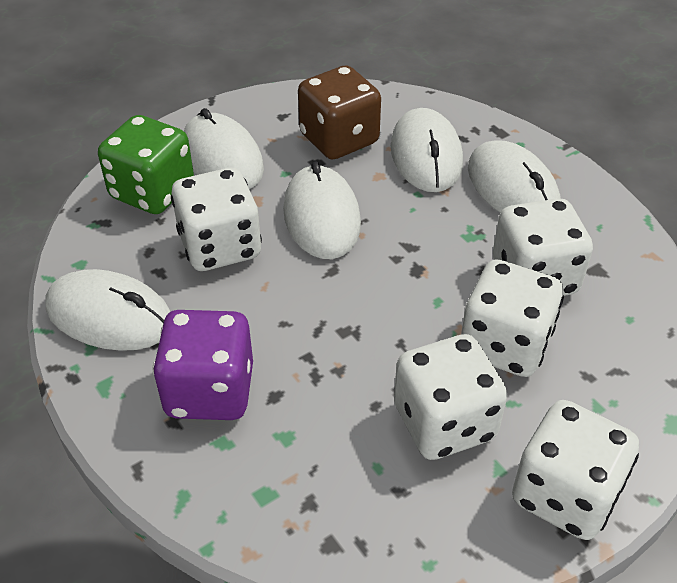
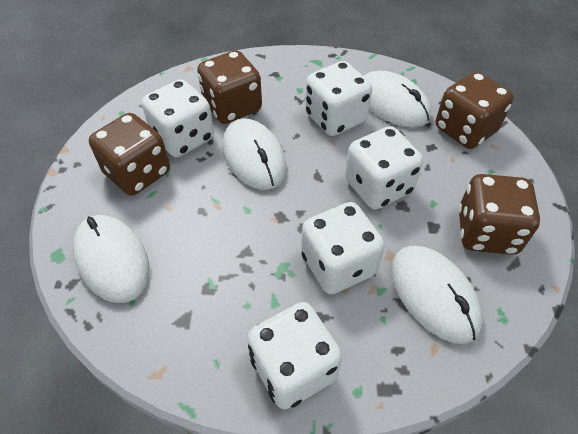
brown dice: 1 -> 4
green dice: 1 -> 0
purple dice: 1 -> 0
white mouse: 5 -> 4

